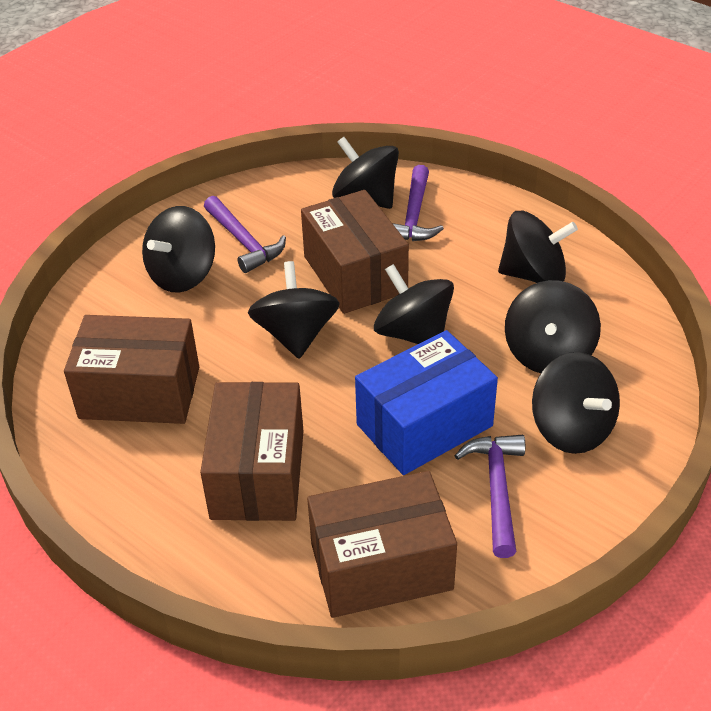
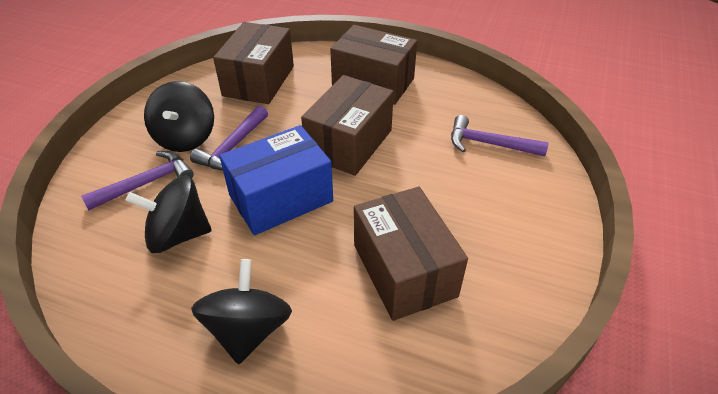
black spinning top: 7 -> 3

